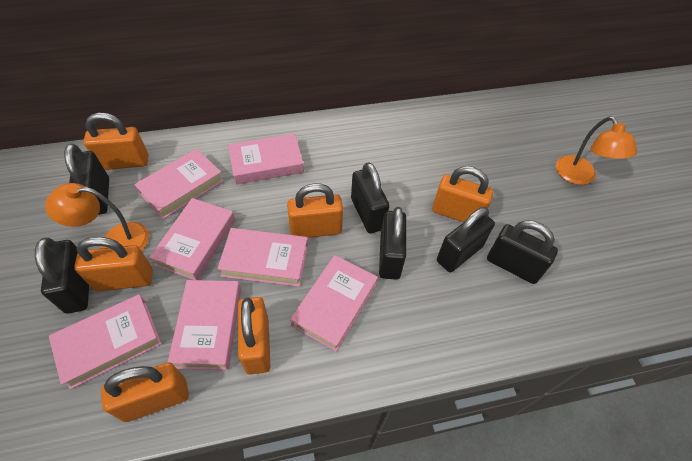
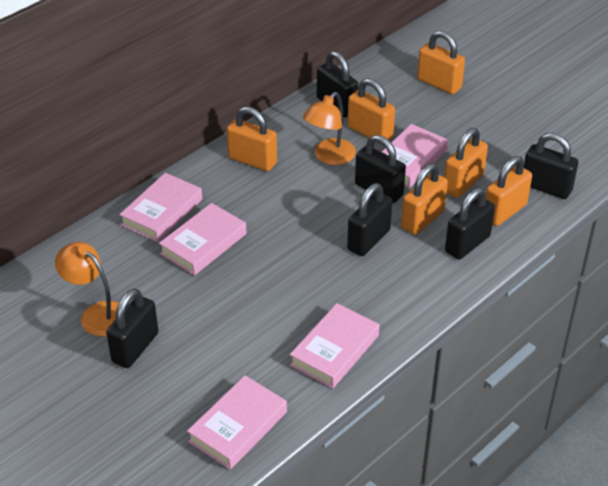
pink book: 7 -> 5

